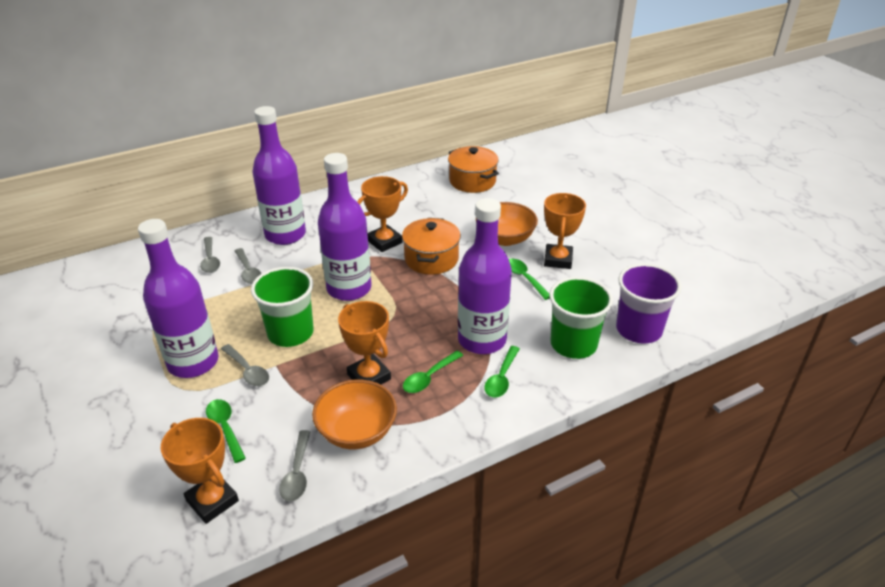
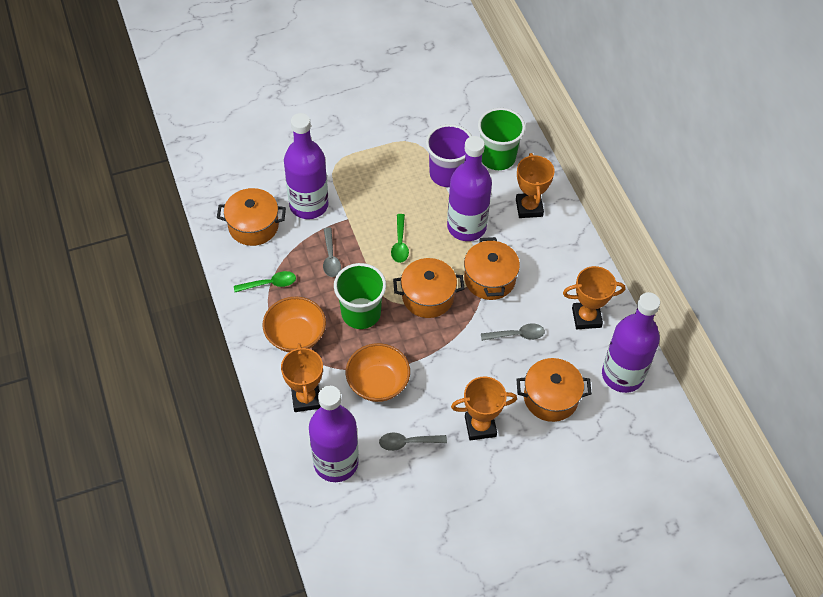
green spoon: 4 -> 2
grey spoon: 4 -> 3
orange pot: 2 -> 4

